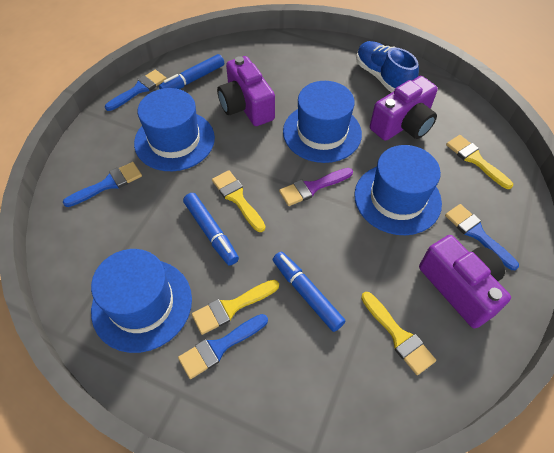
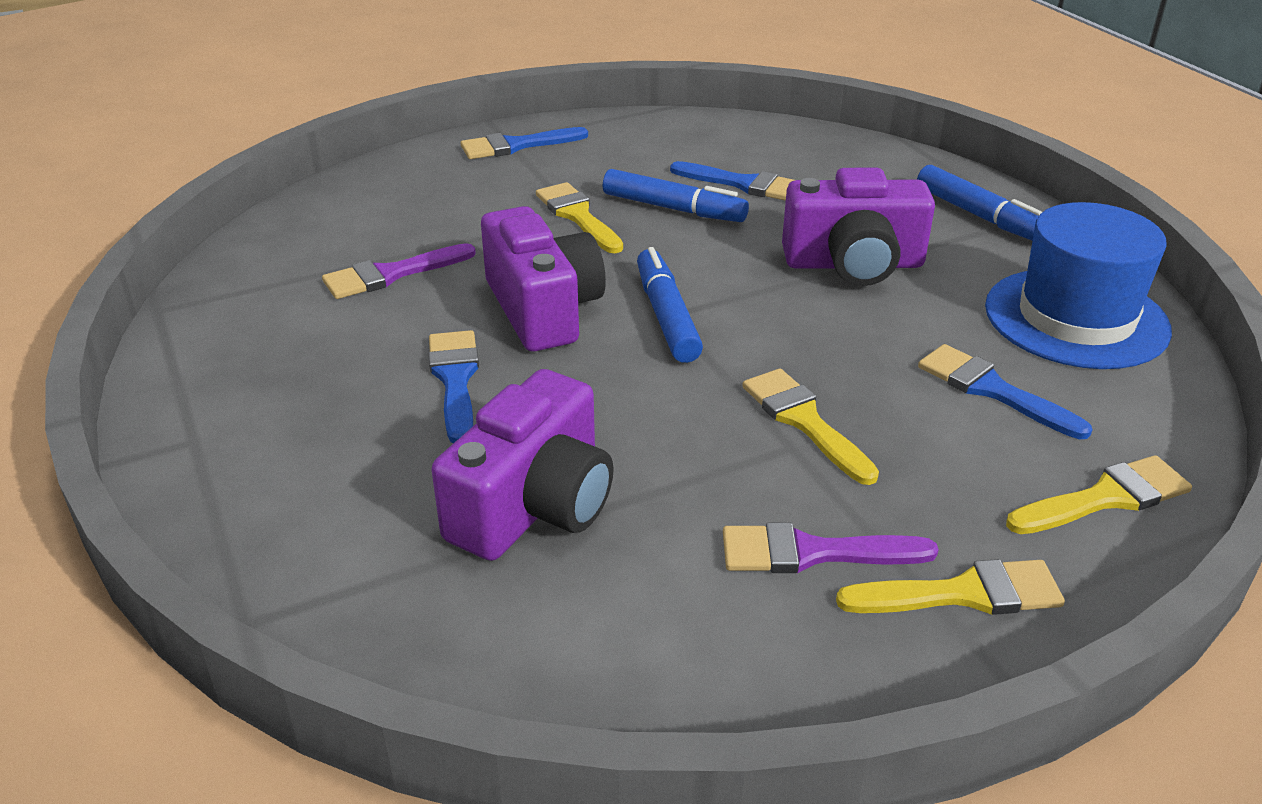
blue hat: 4 -> 1
blue shoe: 1 -> 0
purple brush: 1 -> 2

